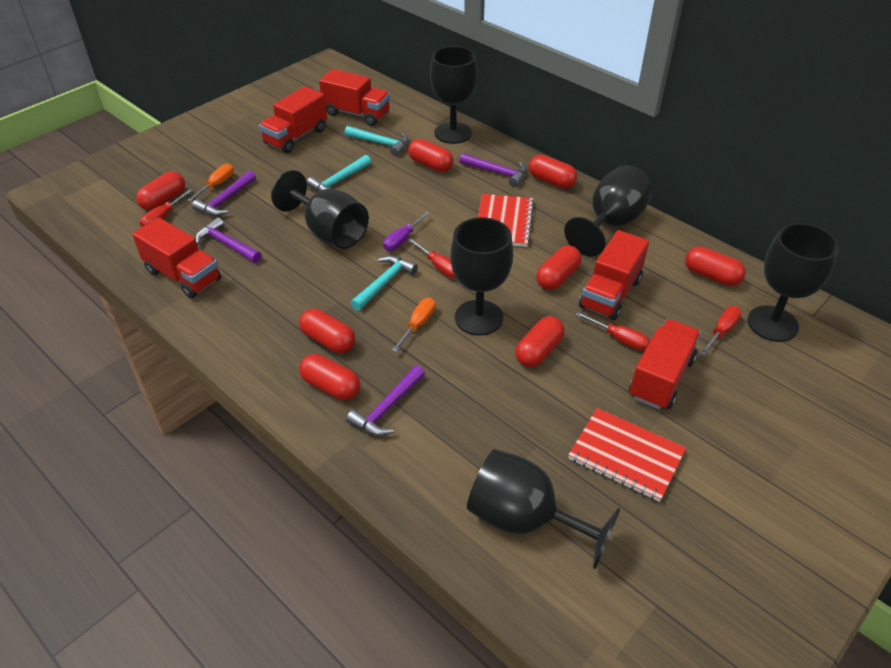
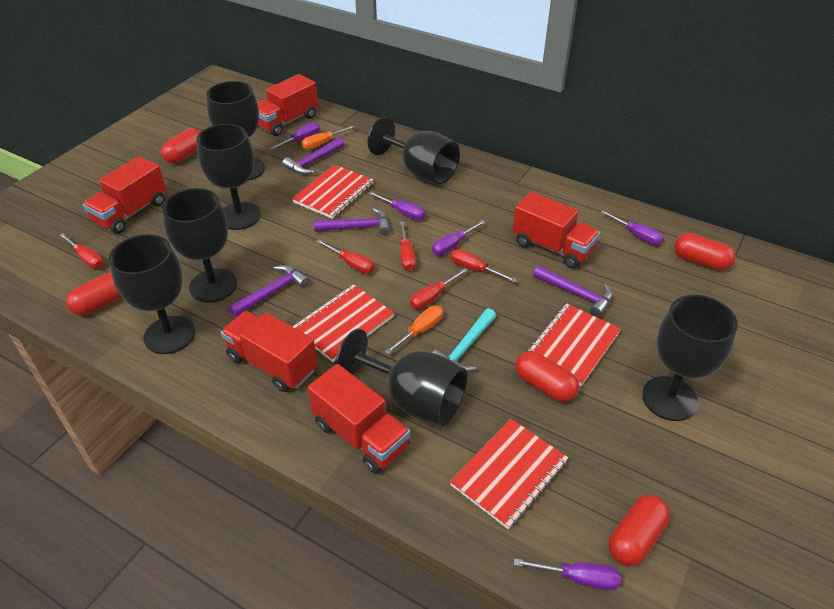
black goblet: 6 -> 7
purple screwdriver: 1 -> 5
red capsule: 8 -> 5
red notebook: 2 -> 4
red screwdriver: 4 -> 5
turquoise hammer: 3 -> 1

